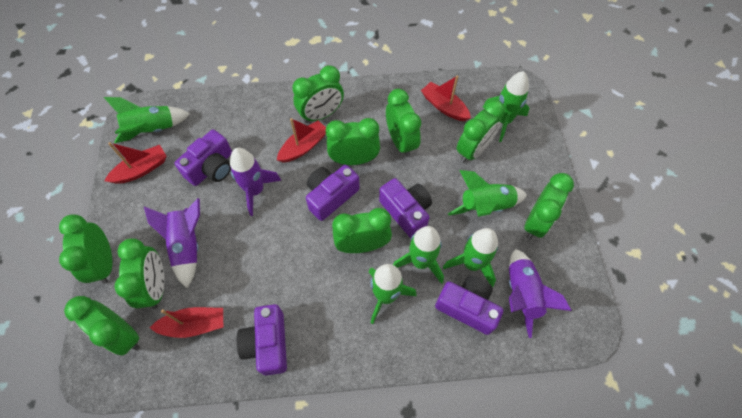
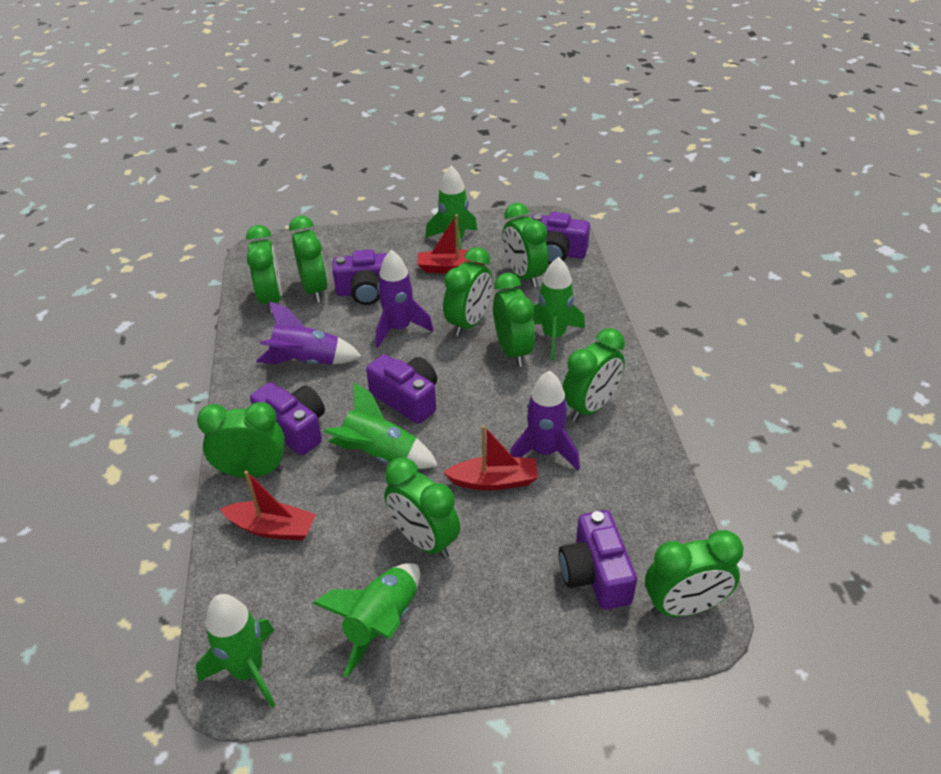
green rocket: 6 -> 5
red boat: 4 -> 3

